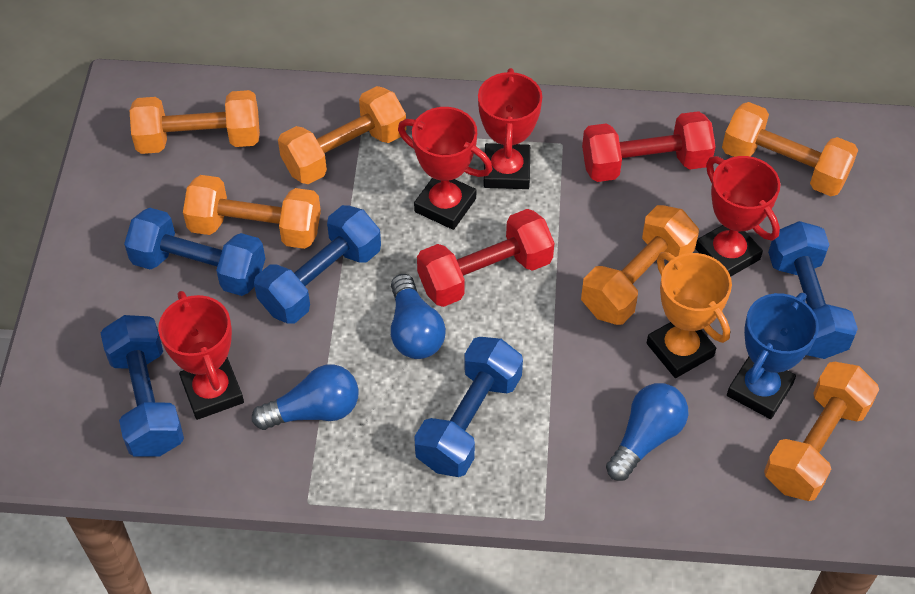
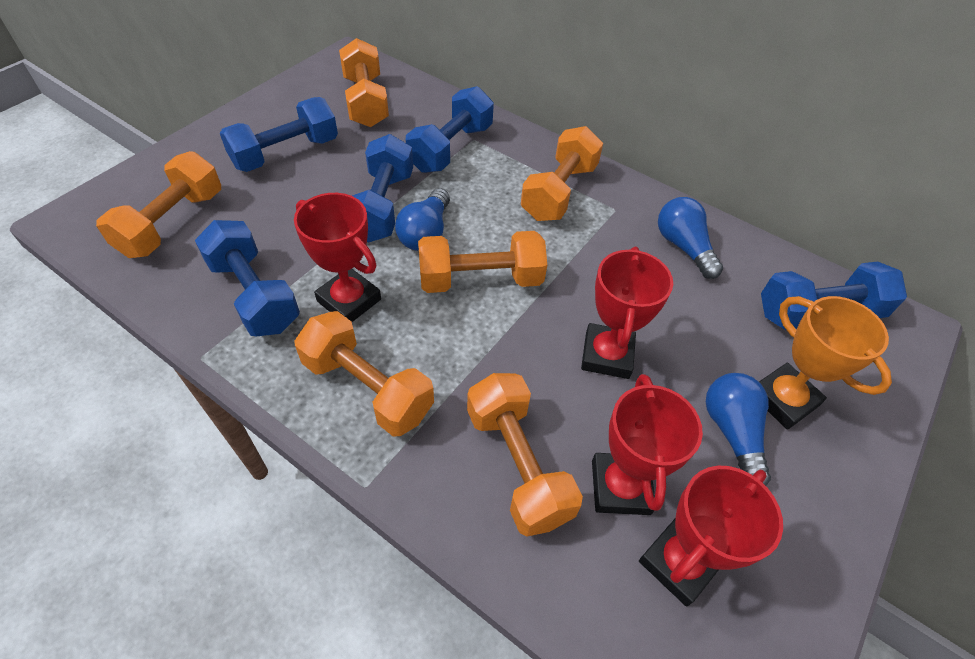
blue trophy: 1 -> 0
red dumbbell: 2 -> 0

